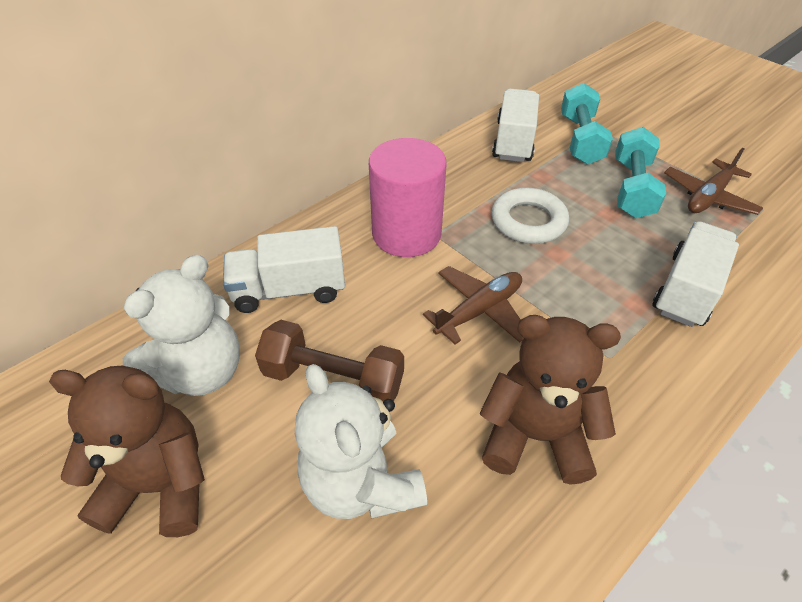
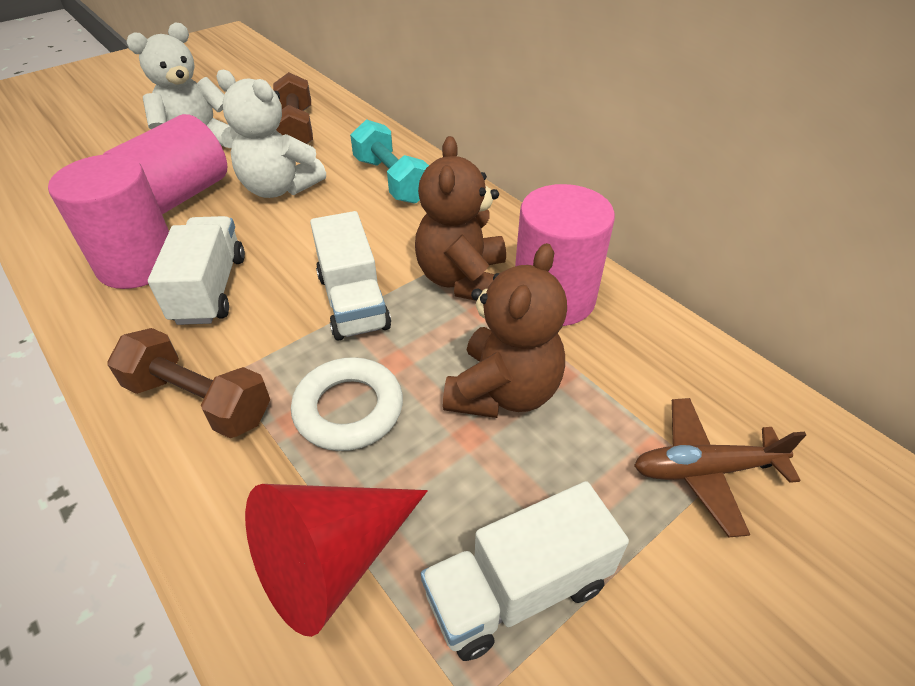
brown dumbbell: 1 -> 2
brown plane: 2 -> 1
pink cylinder: 1 -> 3
red cone: 0 -> 1
turquoise dumbbell: 2 -> 1

